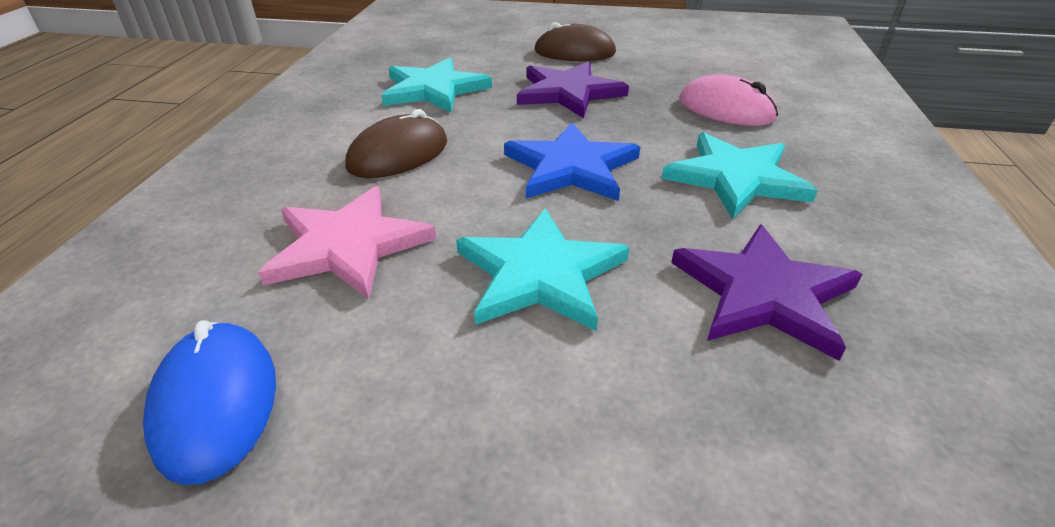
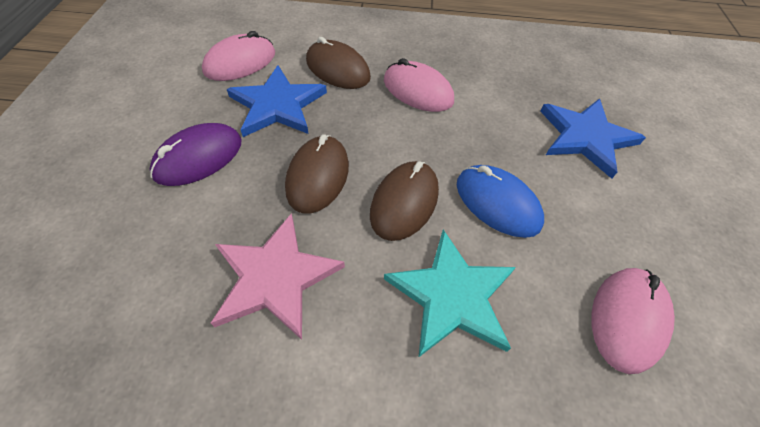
blue star: 1 -> 2
brown mouse: 2 -> 3
pink mouse: 1 -> 3
purple mouse: 0 -> 1
purple star: 2 -> 0
turquoise star: 3 -> 1

